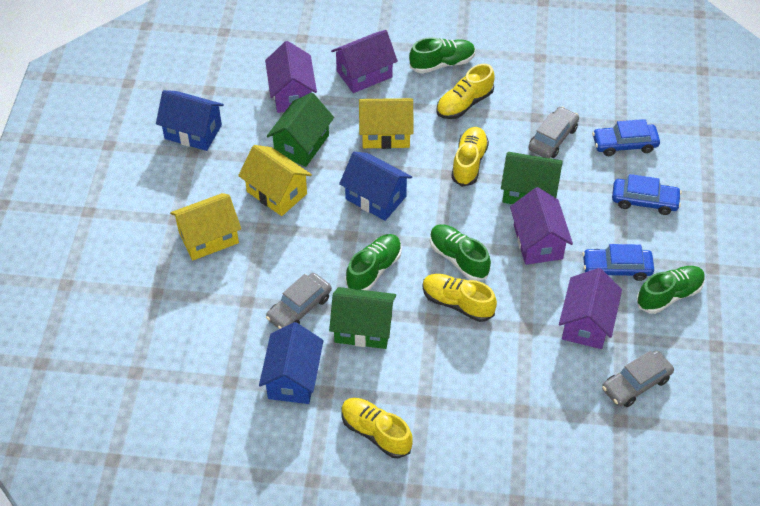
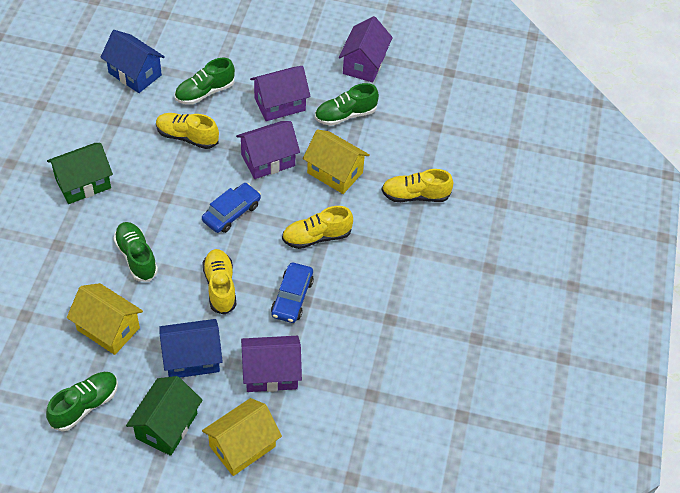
blue car: 3 -> 2
blue house: 3 -> 2
green house: 3 -> 2
grey car: 3 -> 0

